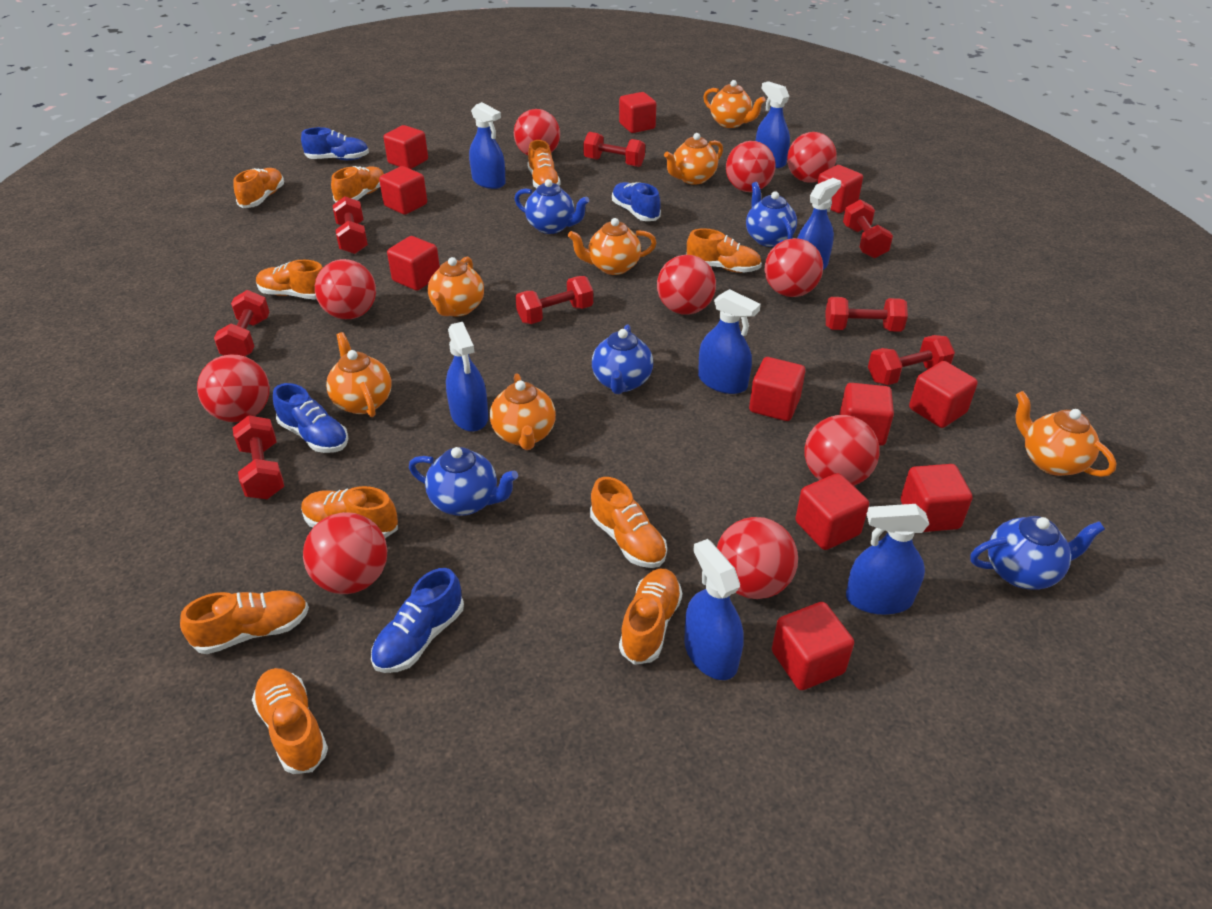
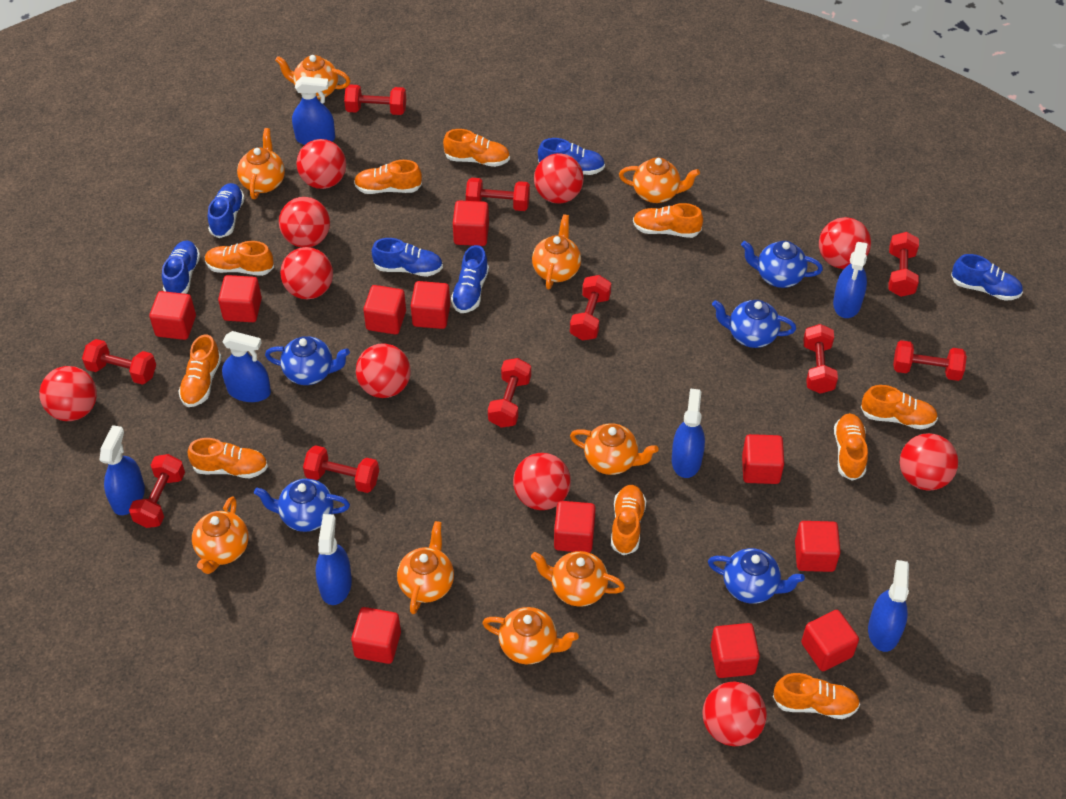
blue shoe: 4 -> 6
orange teapot: 7 -> 9
red dumbbell: 8 -> 10

